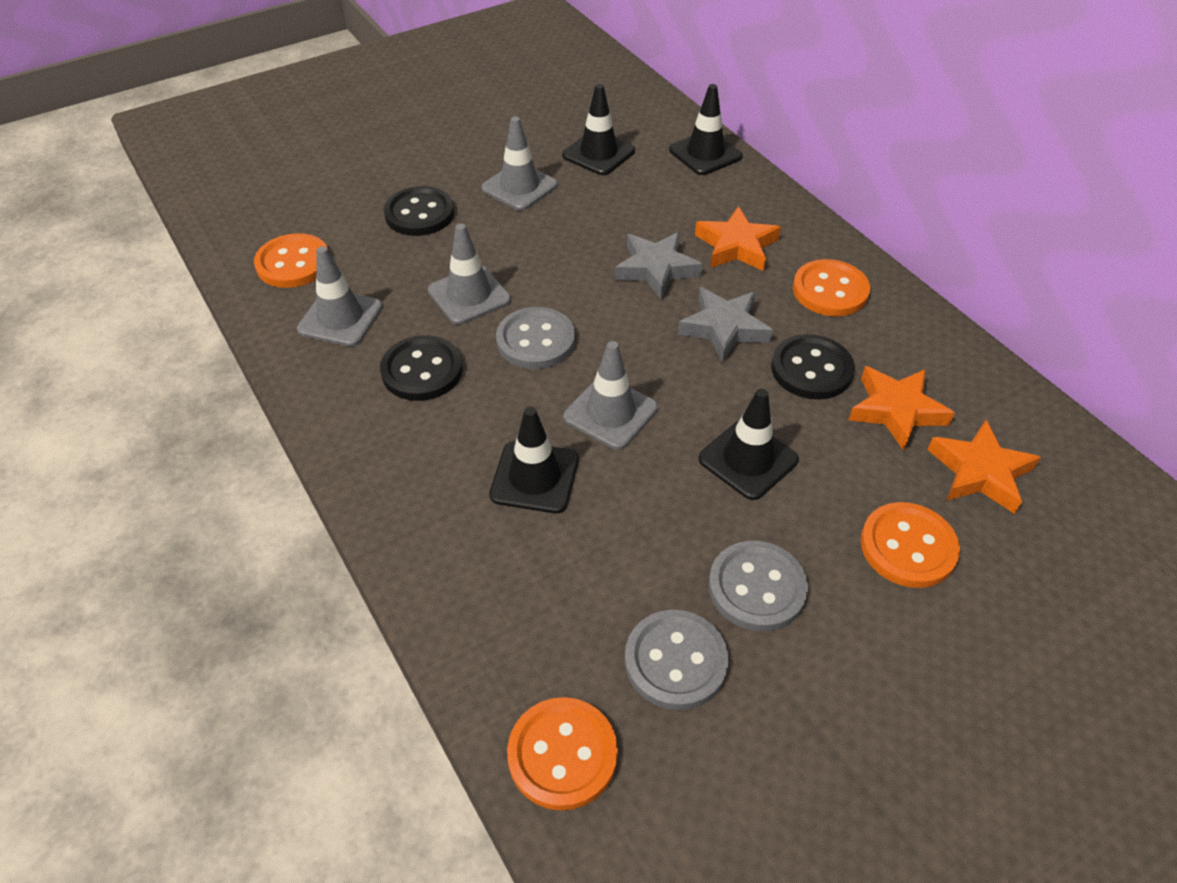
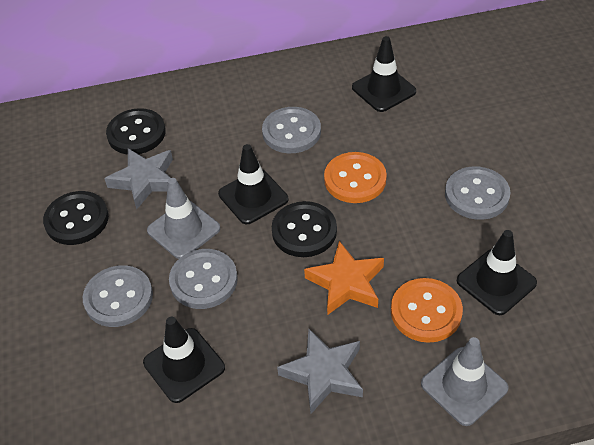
grey button: 3 -> 4
grey traffic cone: 4 -> 2
orange button: 4 -> 2
orange star: 3 -> 1

